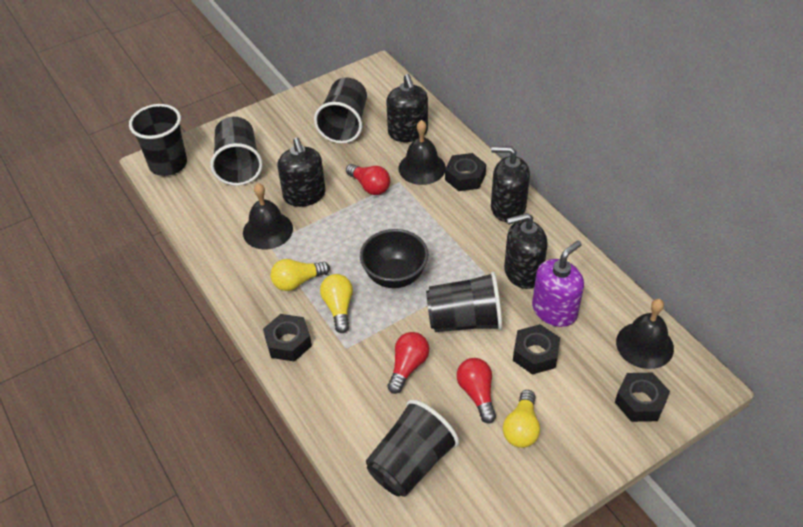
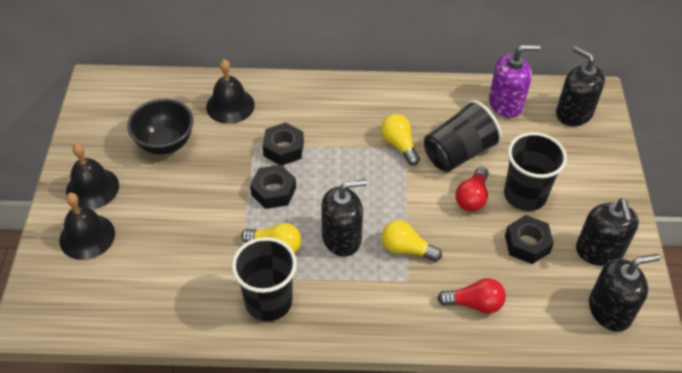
black cup: 5 -> 3
black nut: 4 -> 3
red light bulb: 3 -> 2

